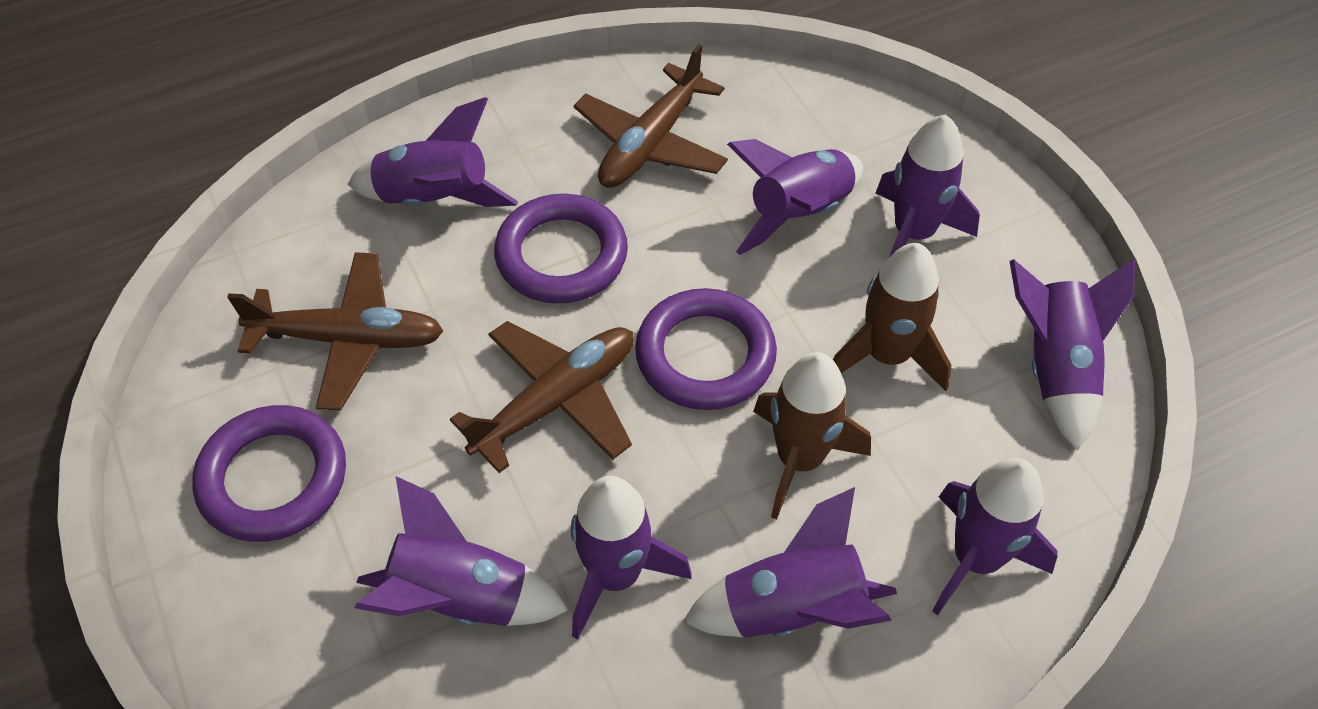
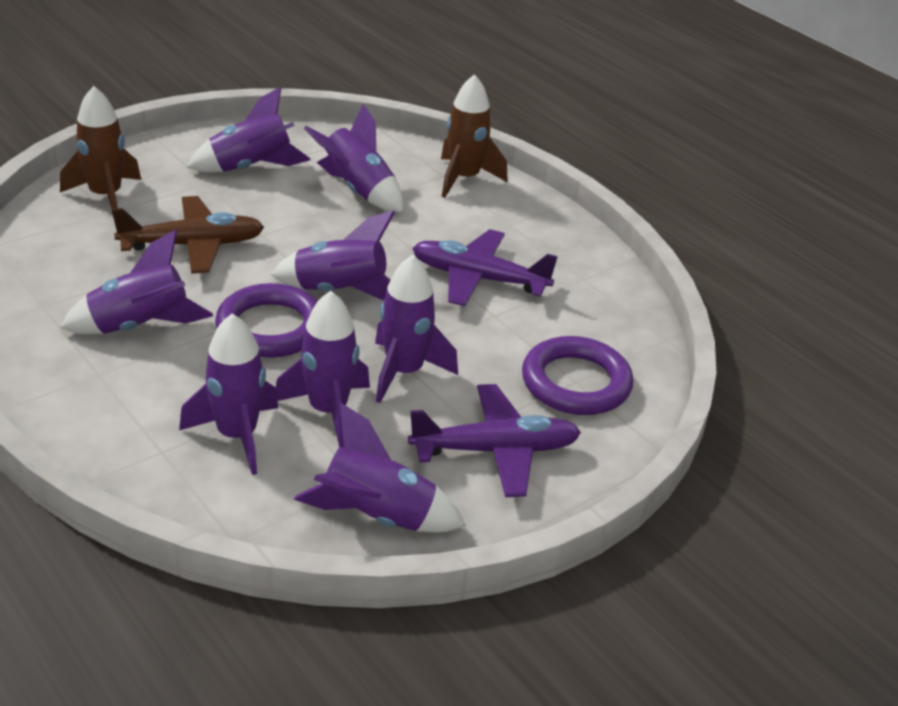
brown plane: 3 -> 1
purple plane: 0 -> 2
purple ring: 3 -> 2

